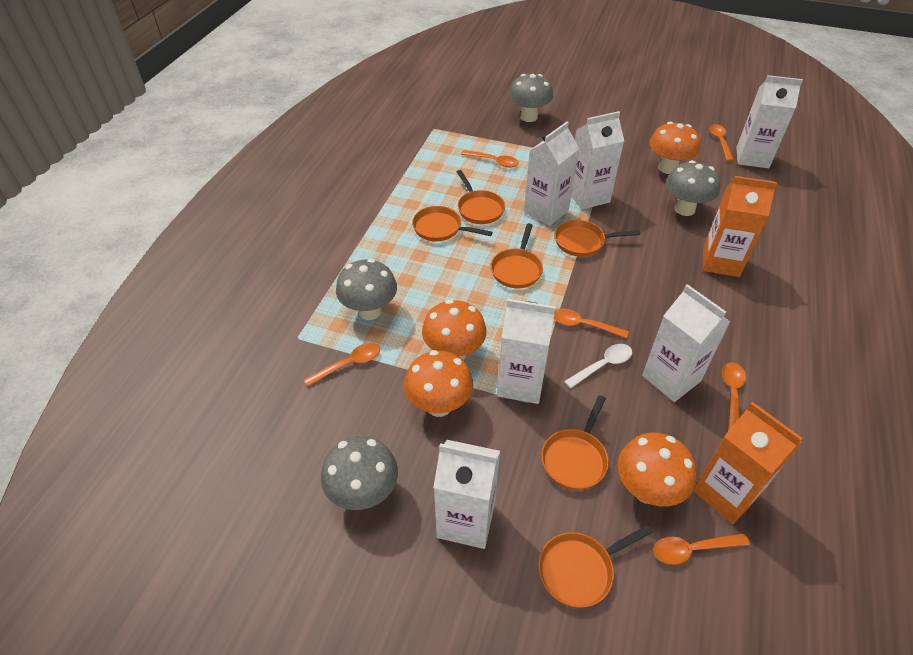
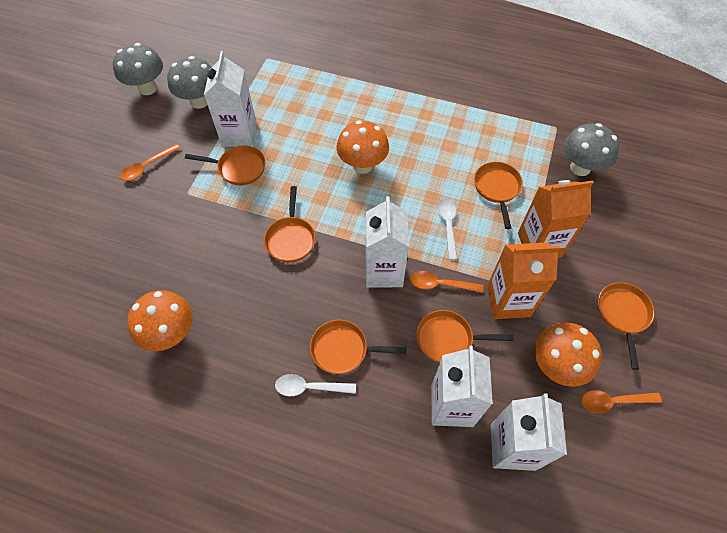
grey mushroom: 4 -> 3
orange mushroom: 4 -> 3
orange spoon: 6 -> 3
white carton: 6 -> 4
white spoon: 1 -> 2

